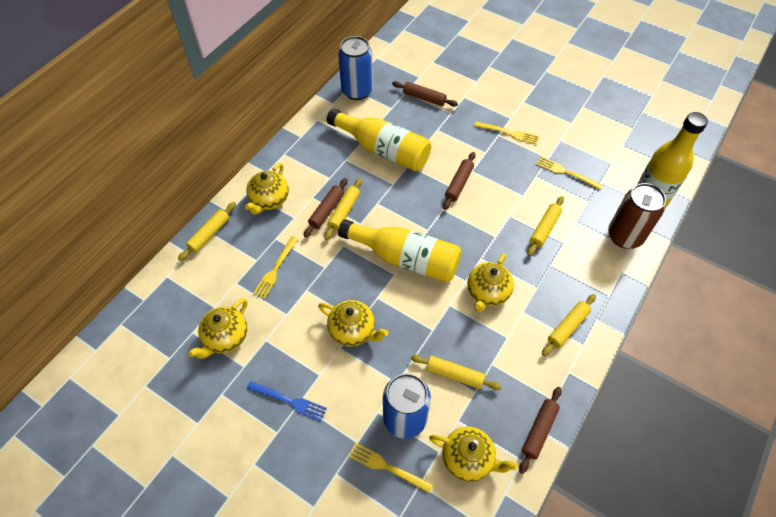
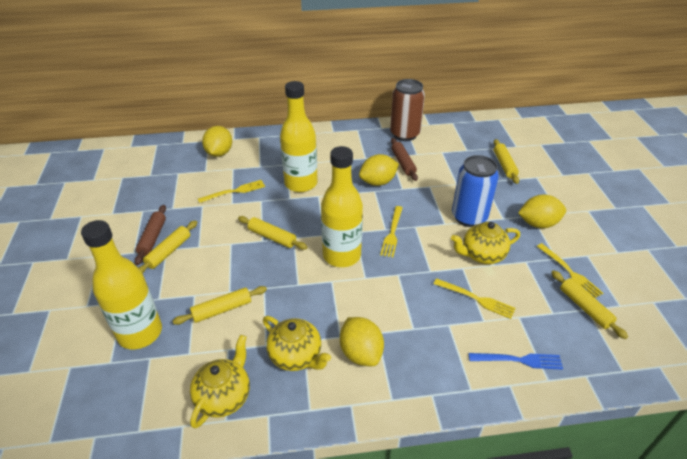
blue can: 2 -> 1
brown rolling pin: 4 -> 2
yellow lemon: 0 -> 4
yellow teapot: 5 -> 3

